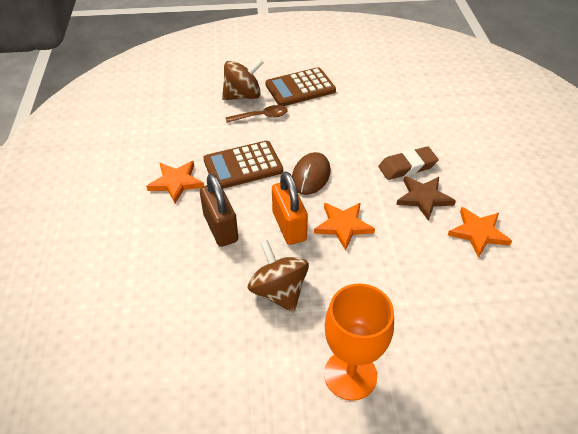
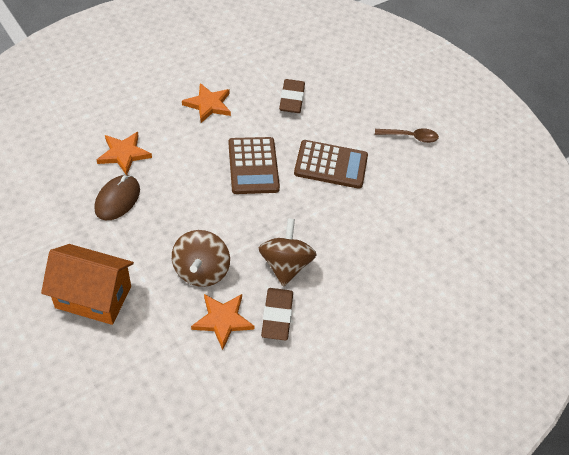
brown eraser: 1 -> 2
brown padlock: 1 -> 0
brown star: 1 -> 0
orange goblet: 1 -> 0
orange house: 0 -> 1
orange padlock: 1 -> 0

